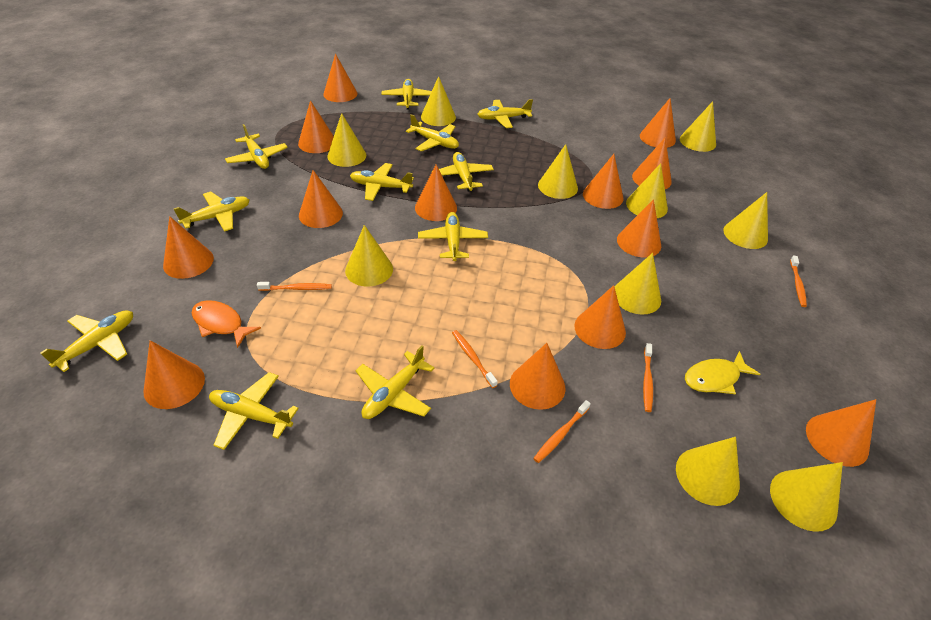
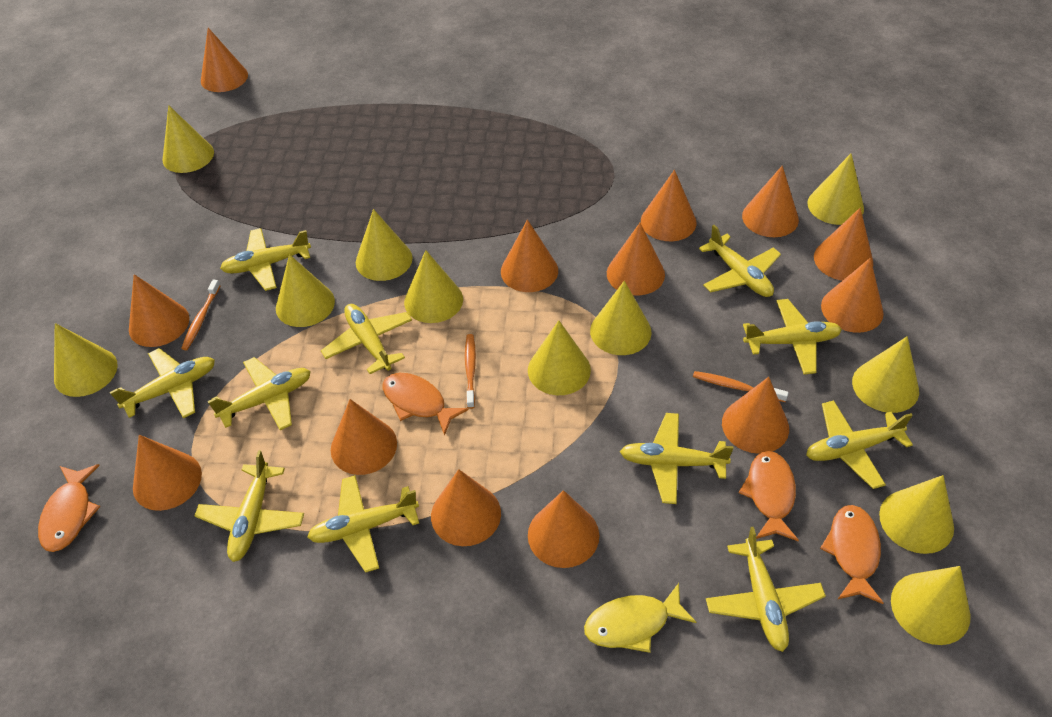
orange fish: 1 -> 4
orange toothbrush: 5 -> 3
yellow cone: 10 -> 11

